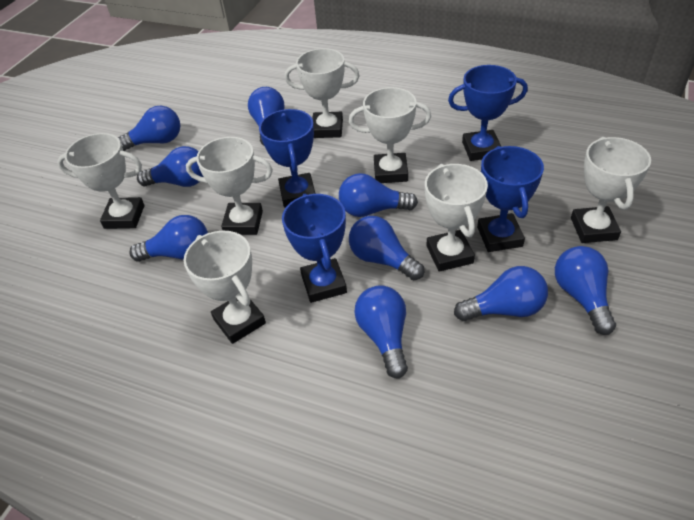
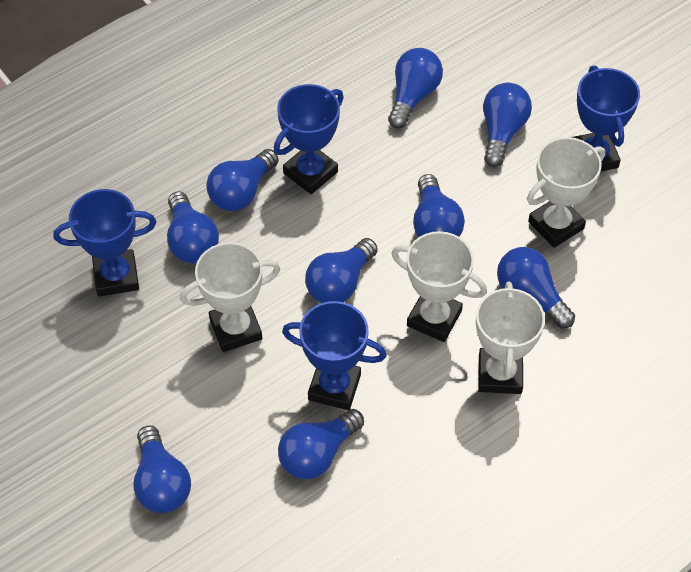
white trophy: 7 -> 4

